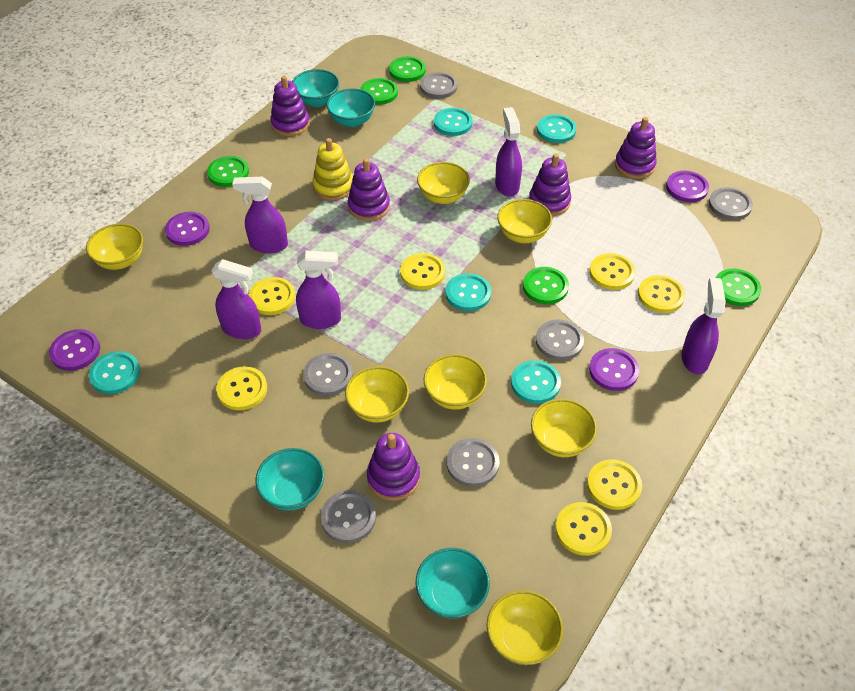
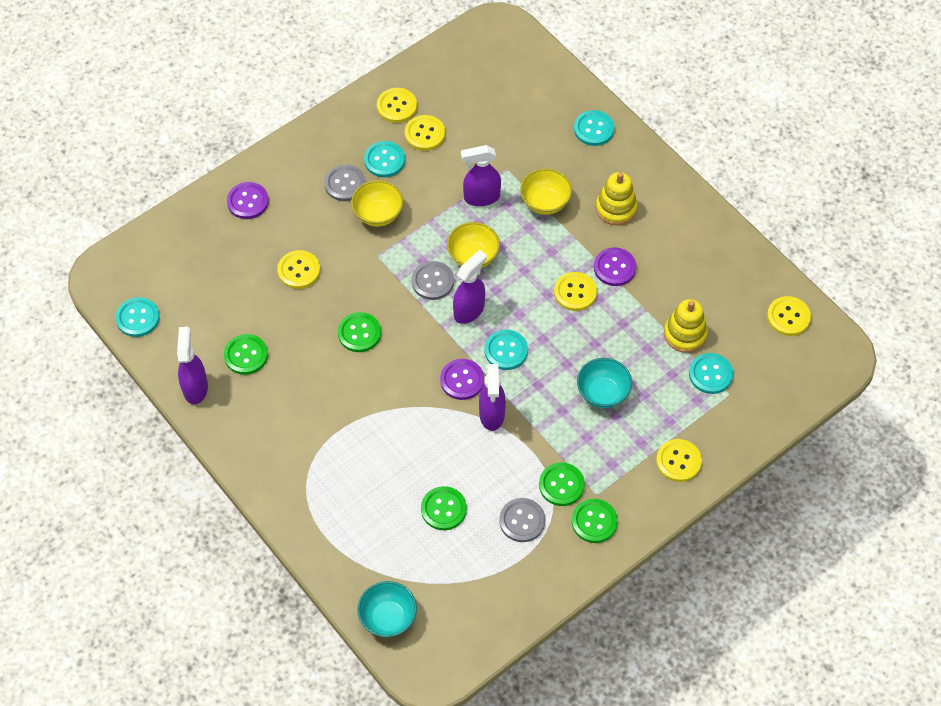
grey button: 6 -> 3
purple button: 4 -> 3
purple spray bottle: 5 -> 4
purple stacking toy: 5 -> 0
turquoise bowl: 4 -> 2
yellow bowl: 7 -> 3
yellow button: 7 -> 6
yellow stacking toy: 1 -> 2

